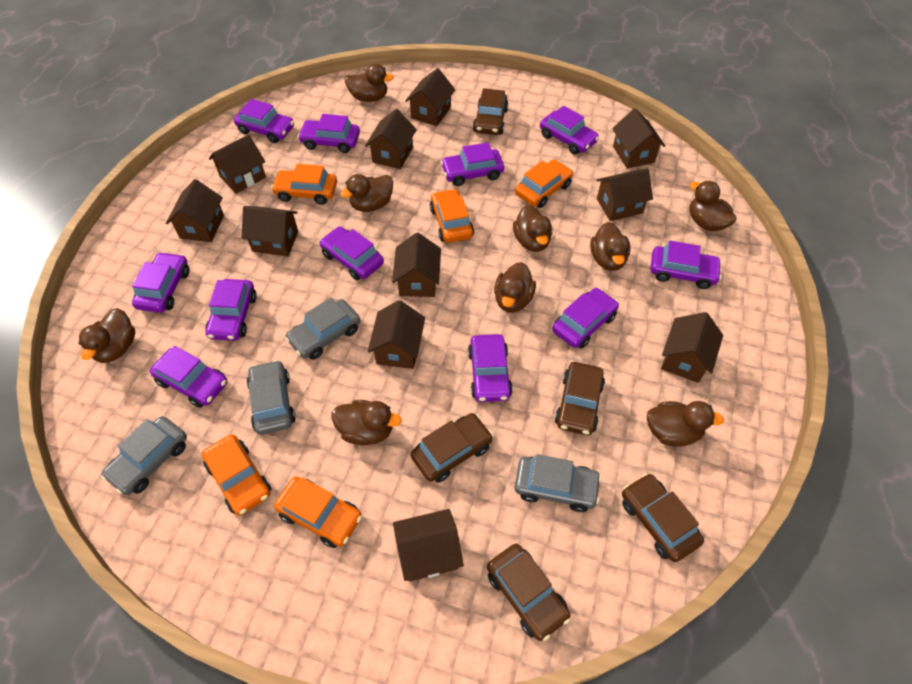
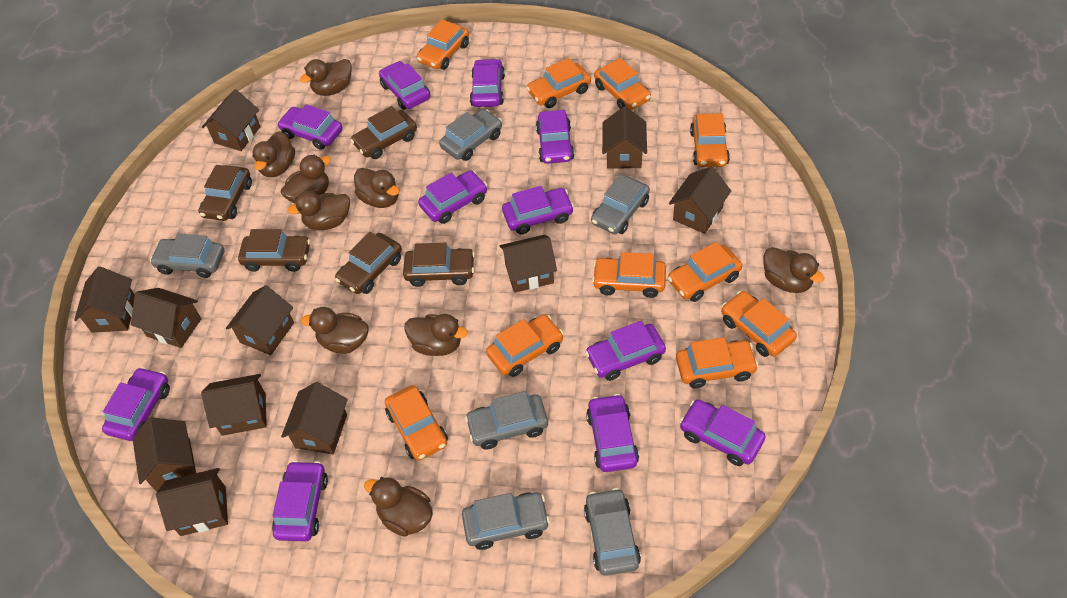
grey car: 4 -> 6
orange car: 5 -> 10

